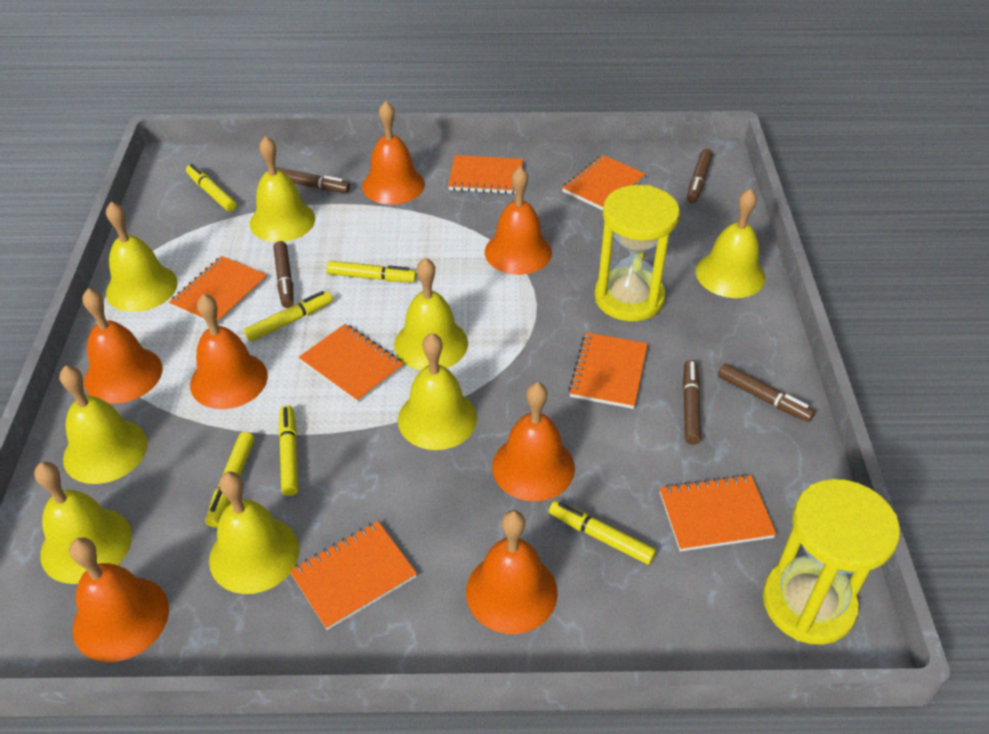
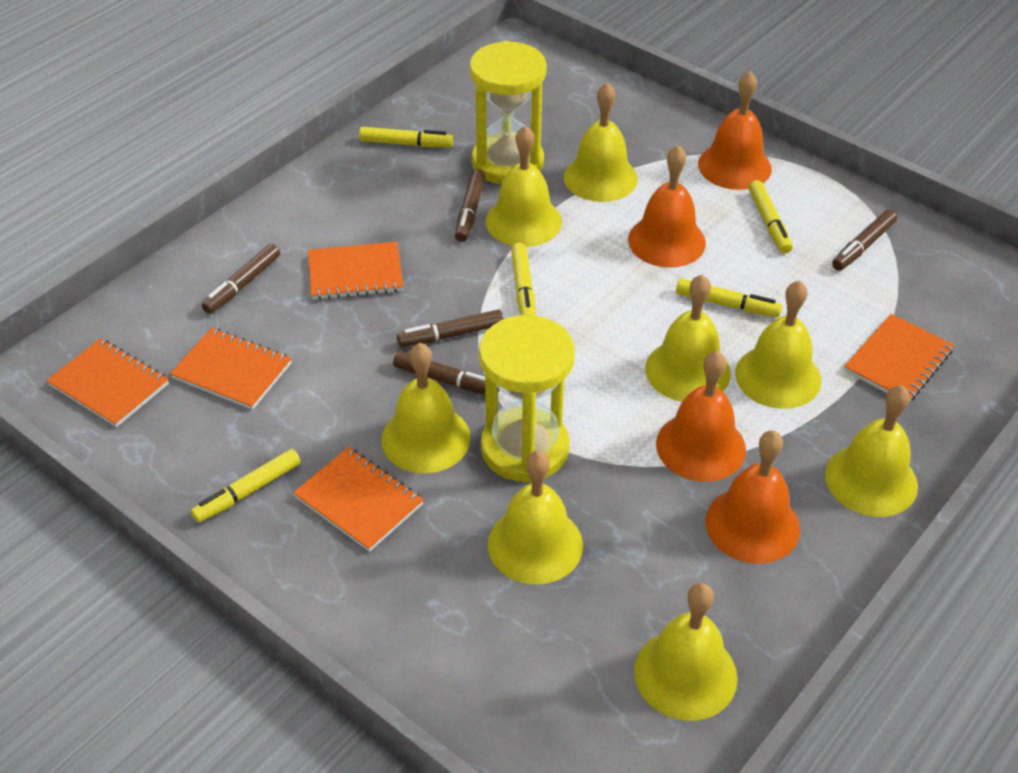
orange bell: 7 -> 4
orange notebook: 7 -> 5
yellow marker: 6 -> 5

